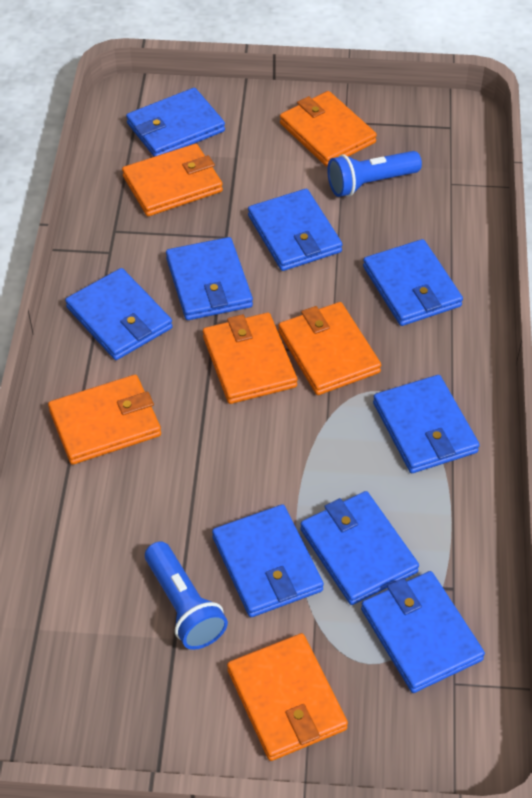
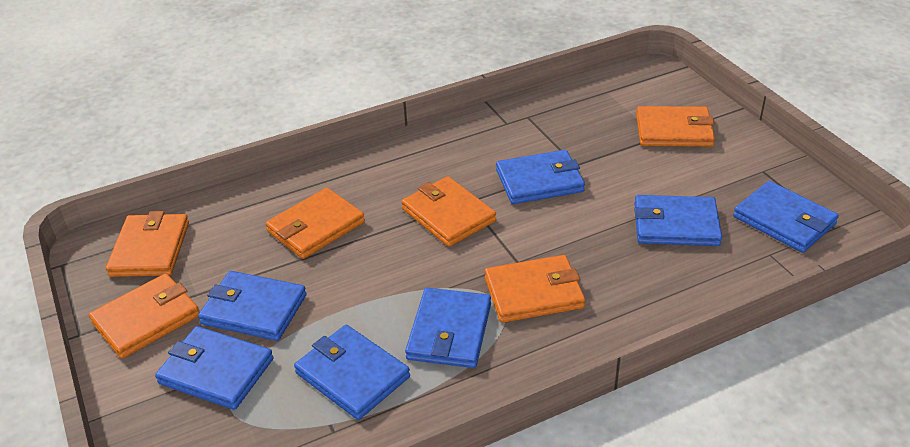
blue flashlight: 2 -> 0
blue wallet: 9 -> 7

